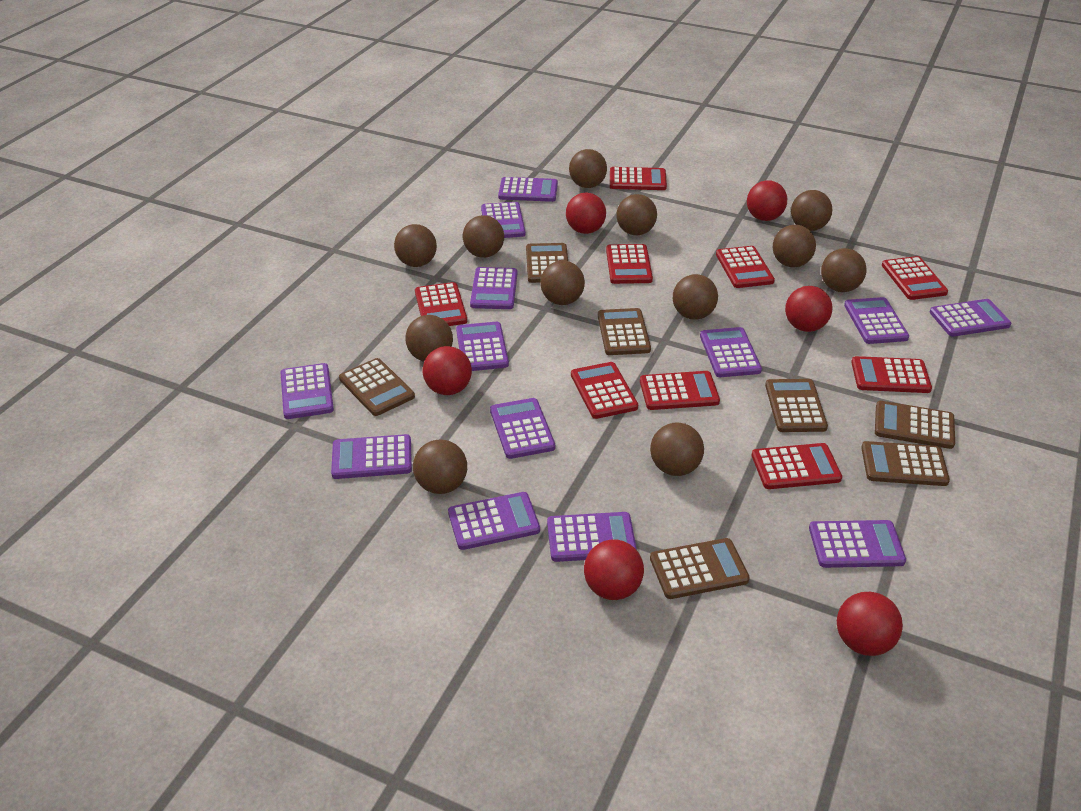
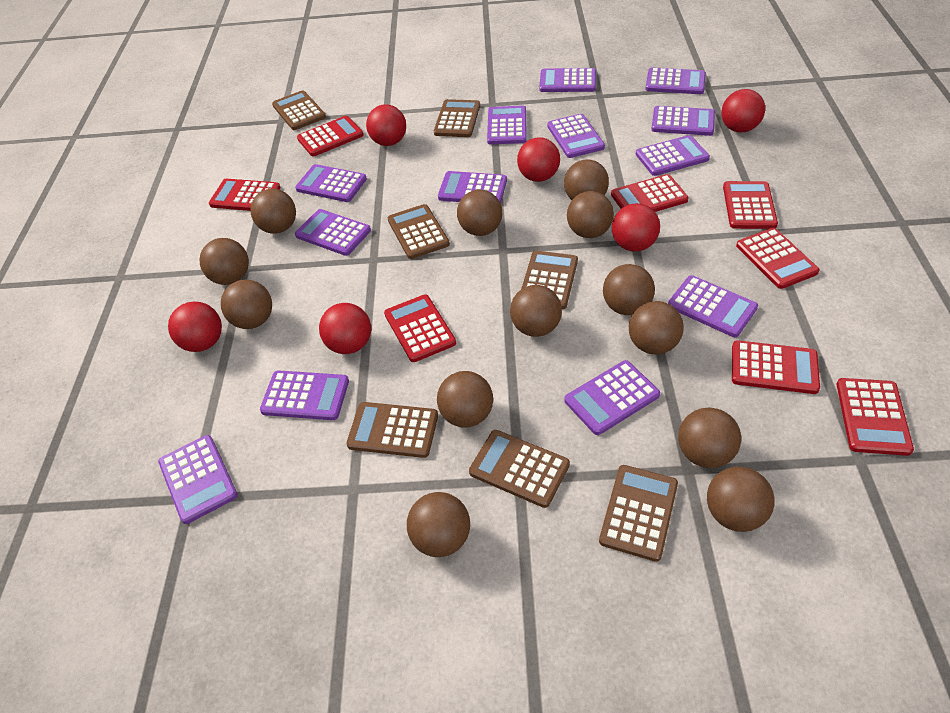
brown ball: 12 -> 13
red calculator: 9 -> 8

